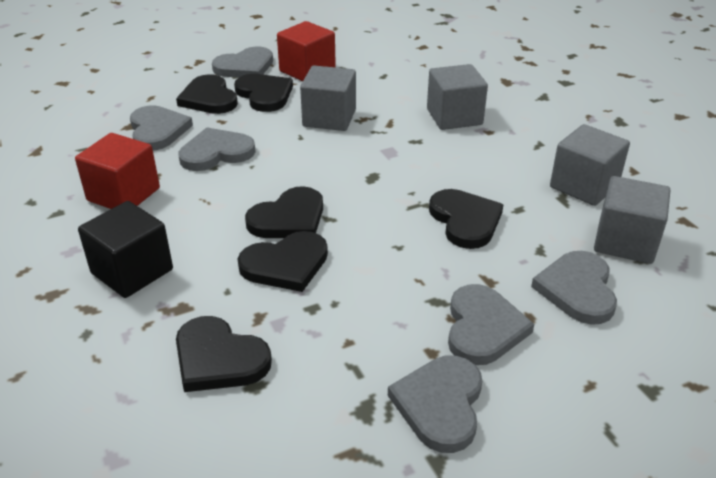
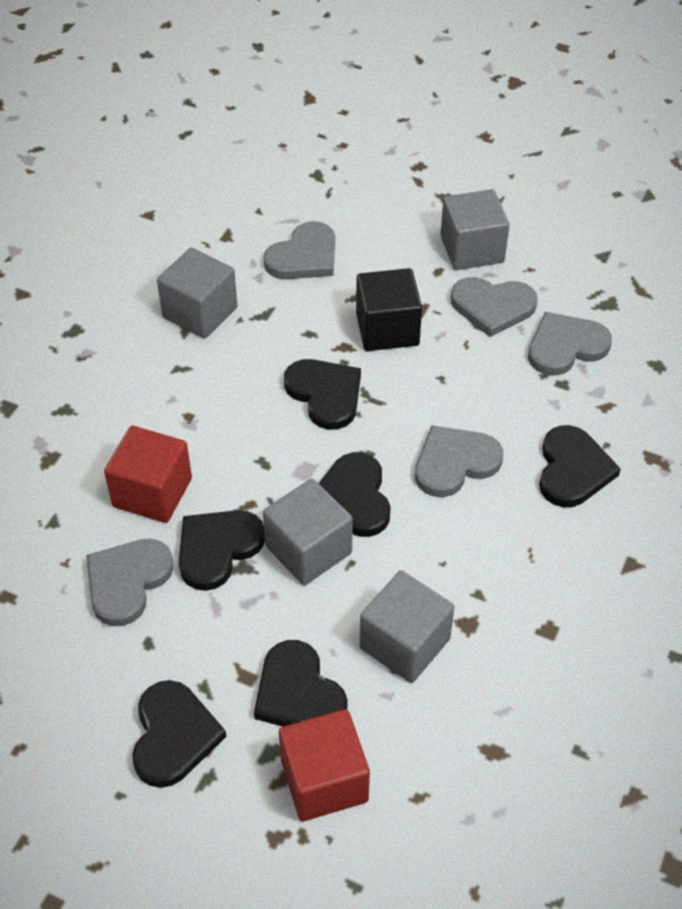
grey heart: 6 -> 5

